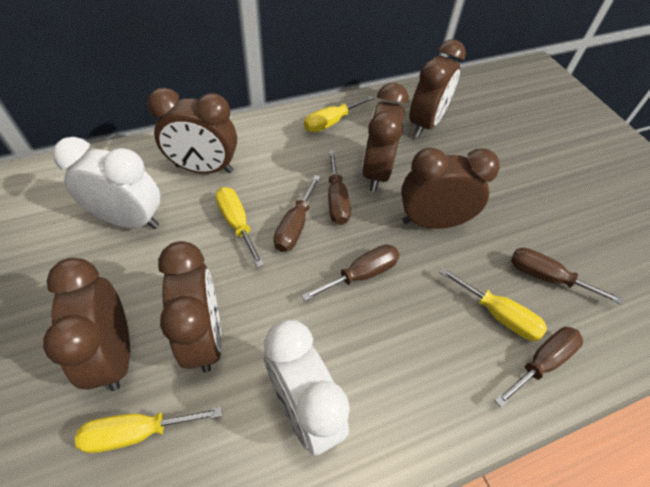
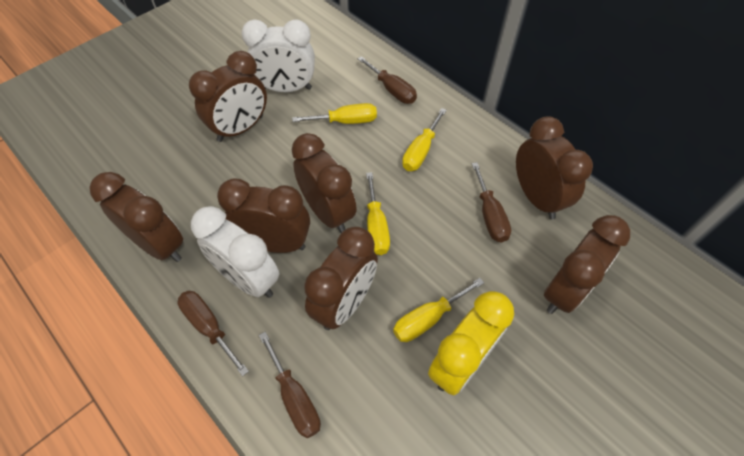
brown clock: 6 -> 7
brown screwdriver: 5 -> 4
yellow clock: 0 -> 1

